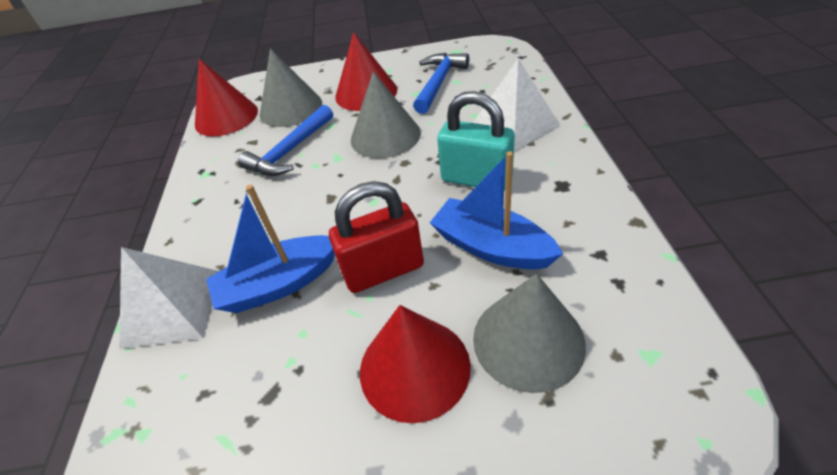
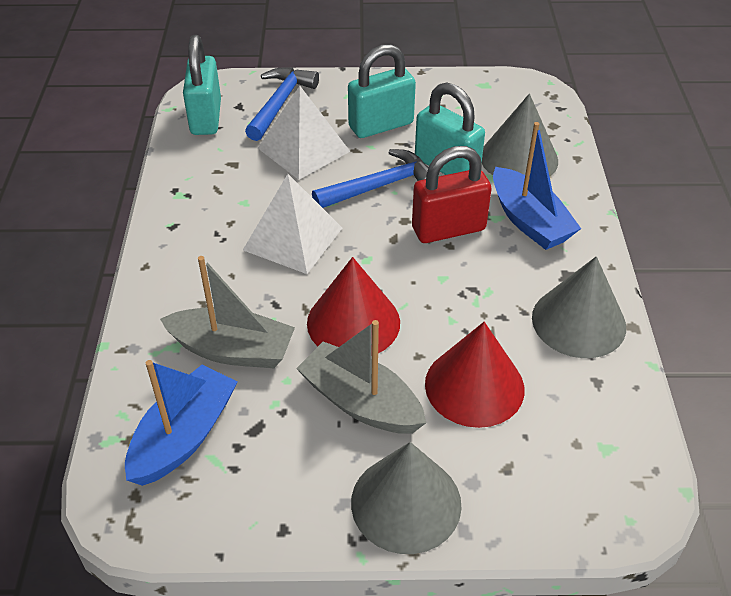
grey boat: 0 -> 2
red cone: 3 -> 2
turquoise padlock: 1 -> 3

